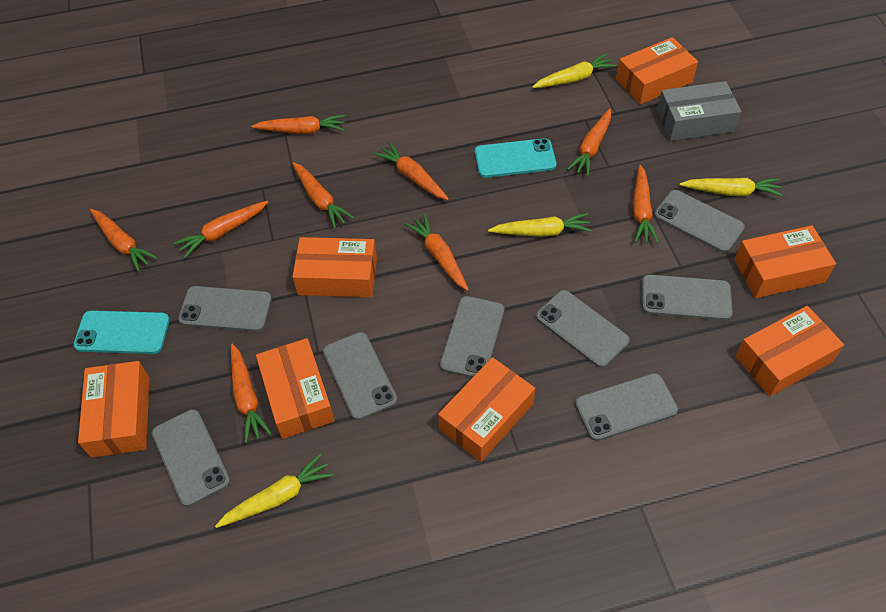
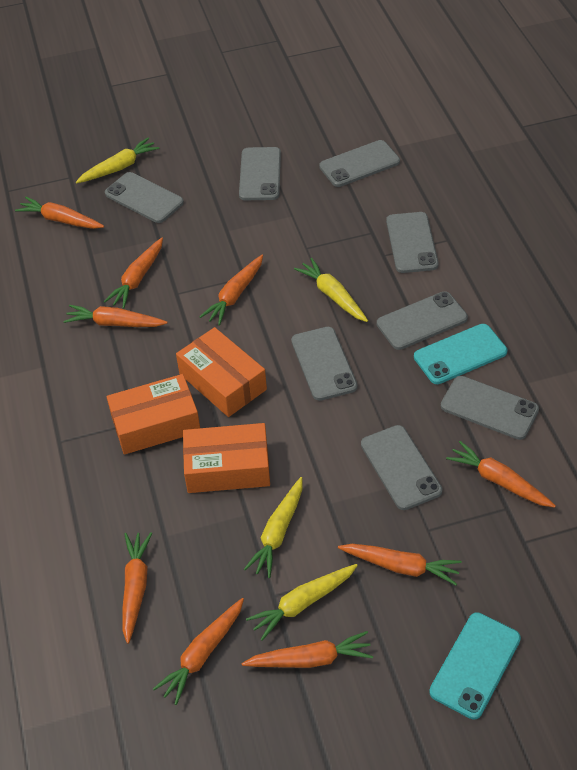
grey box: 1 -> 0
orange box: 7 -> 3

